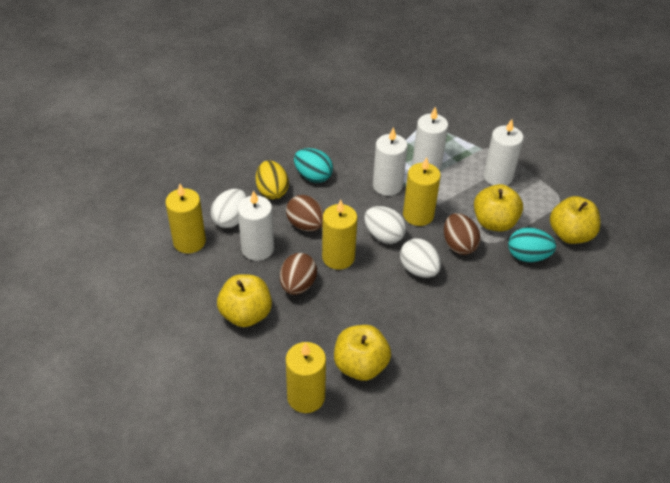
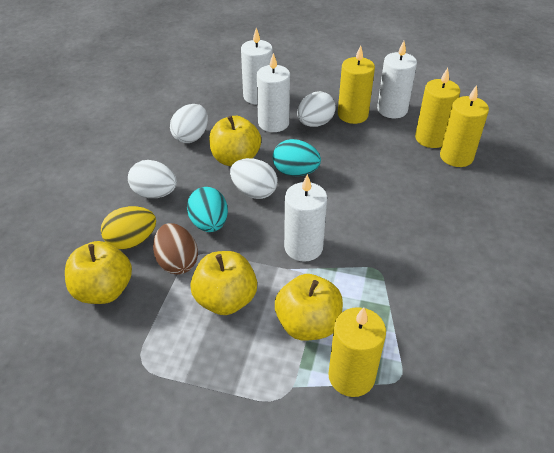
brown egg: 3 -> 1
white egg: 3 -> 4

